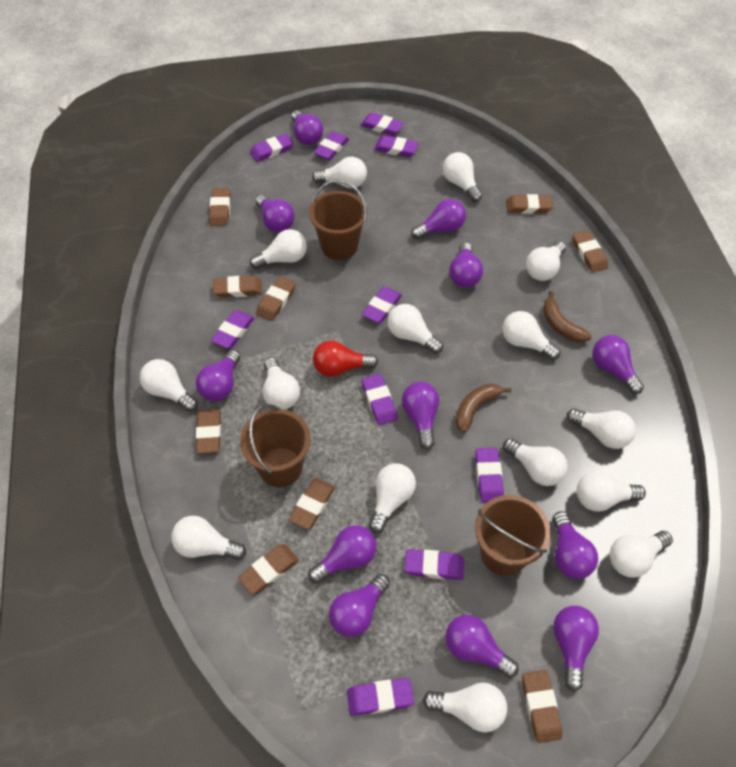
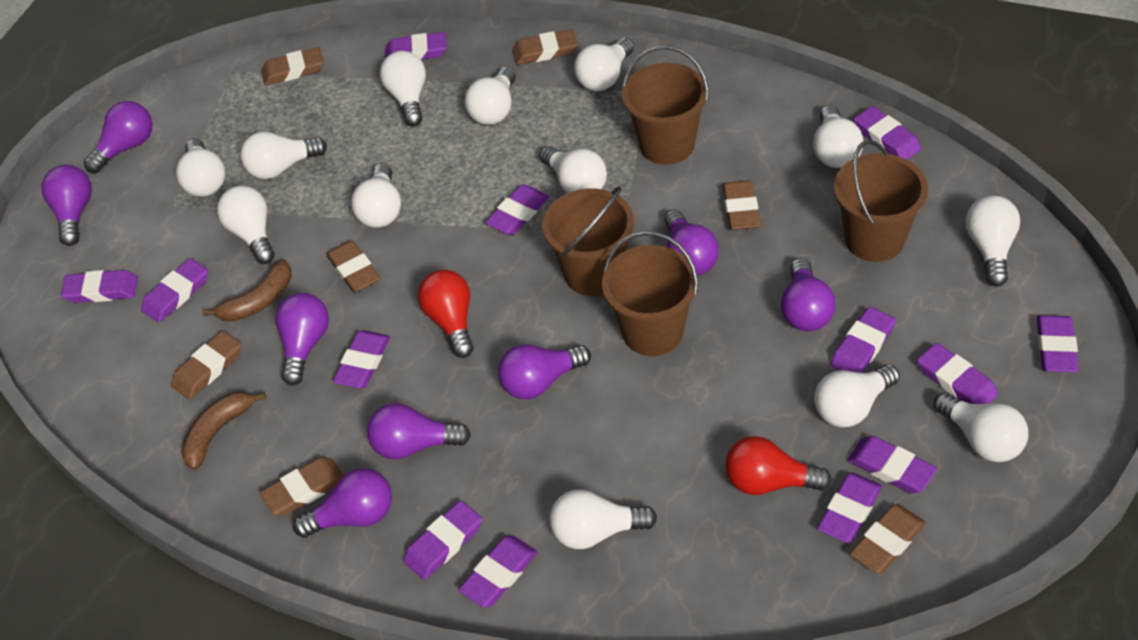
brown bucket: 3 -> 4
brown eraser: 9 -> 7
purple eraser: 10 -> 13
purple light bulb: 12 -> 8
red light bulb: 1 -> 2
white light bulb: 15 -> 13

